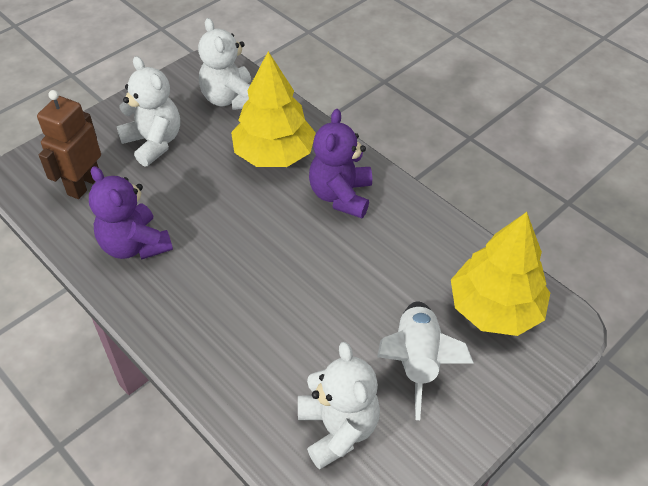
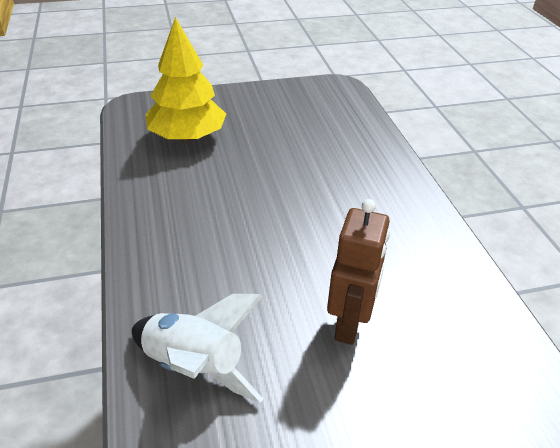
purple teddy bear: 2 -> 0
white teddy bear: 3 -> 0
yellow tree: 2 -> 1

